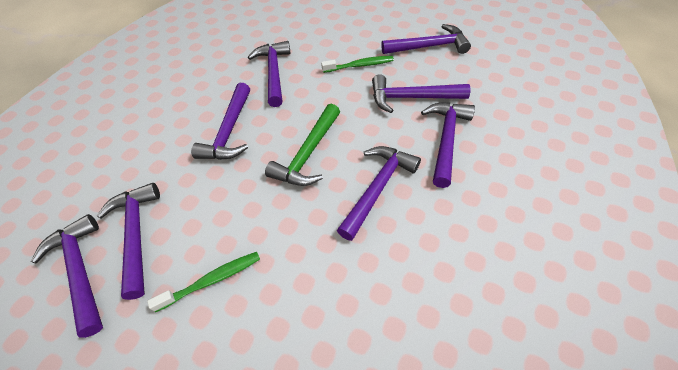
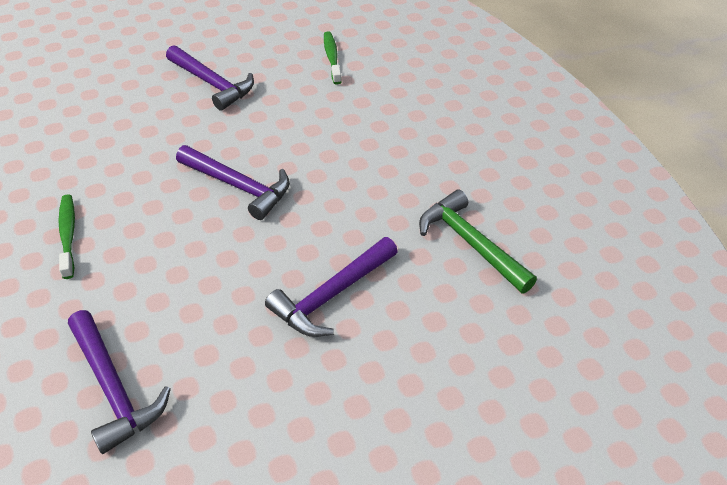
purple hammer: 8 -> 4

